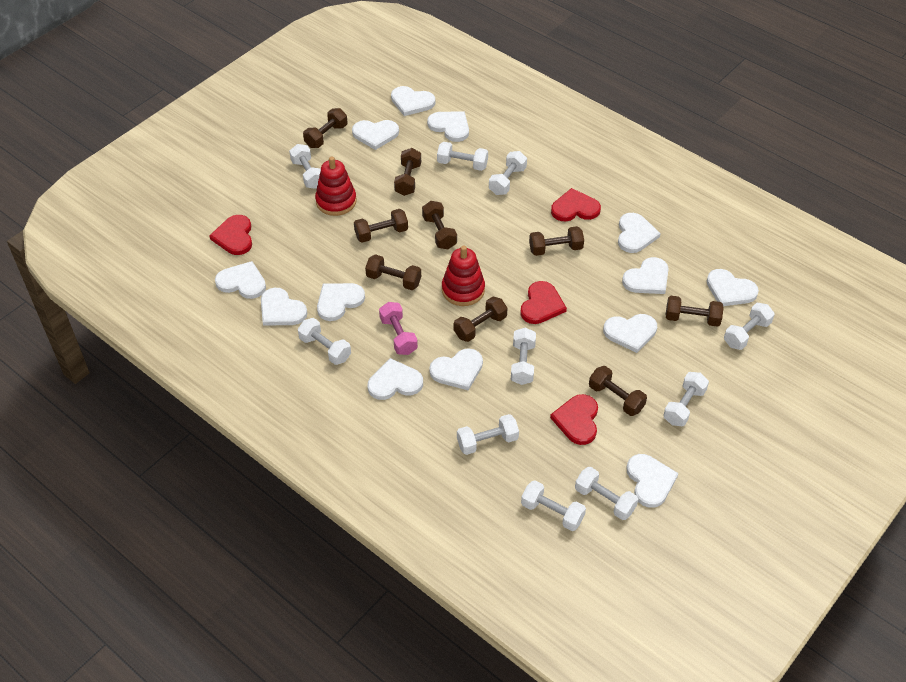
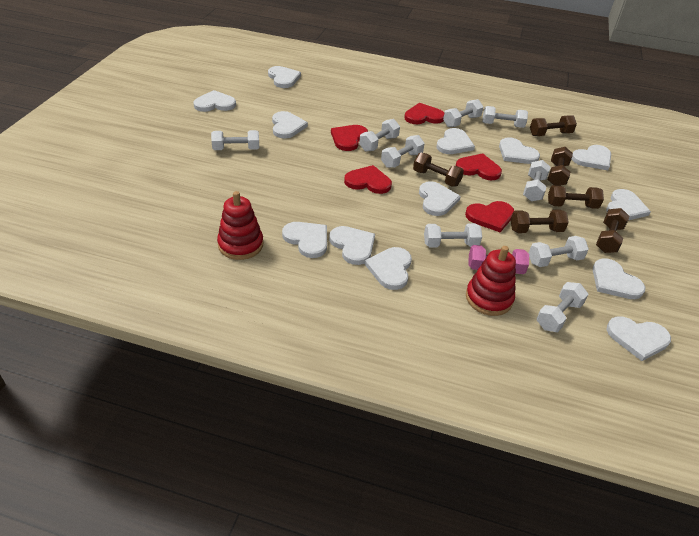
brown dumbbell: 9 -> 6
red heart: 4 -> 5
white dumbbell: 10 -> 9

